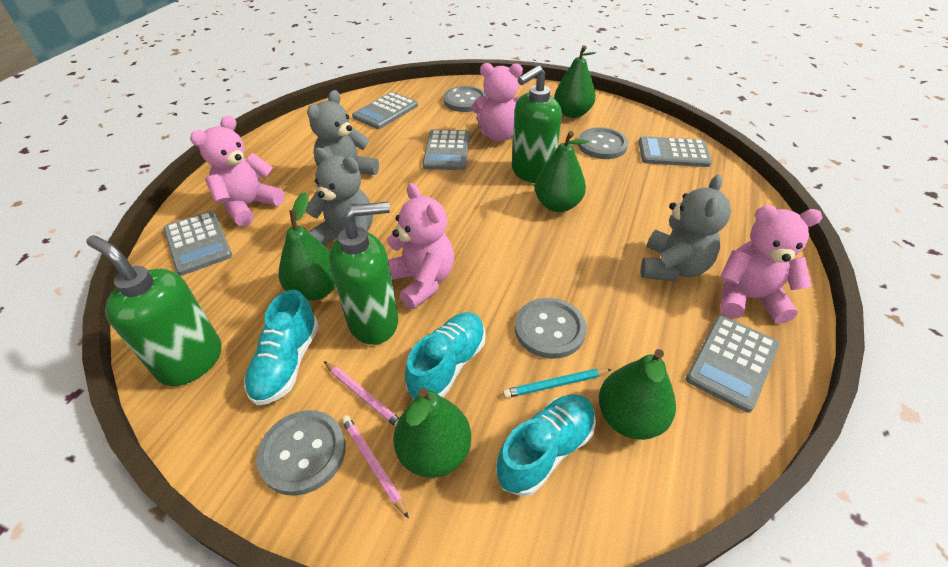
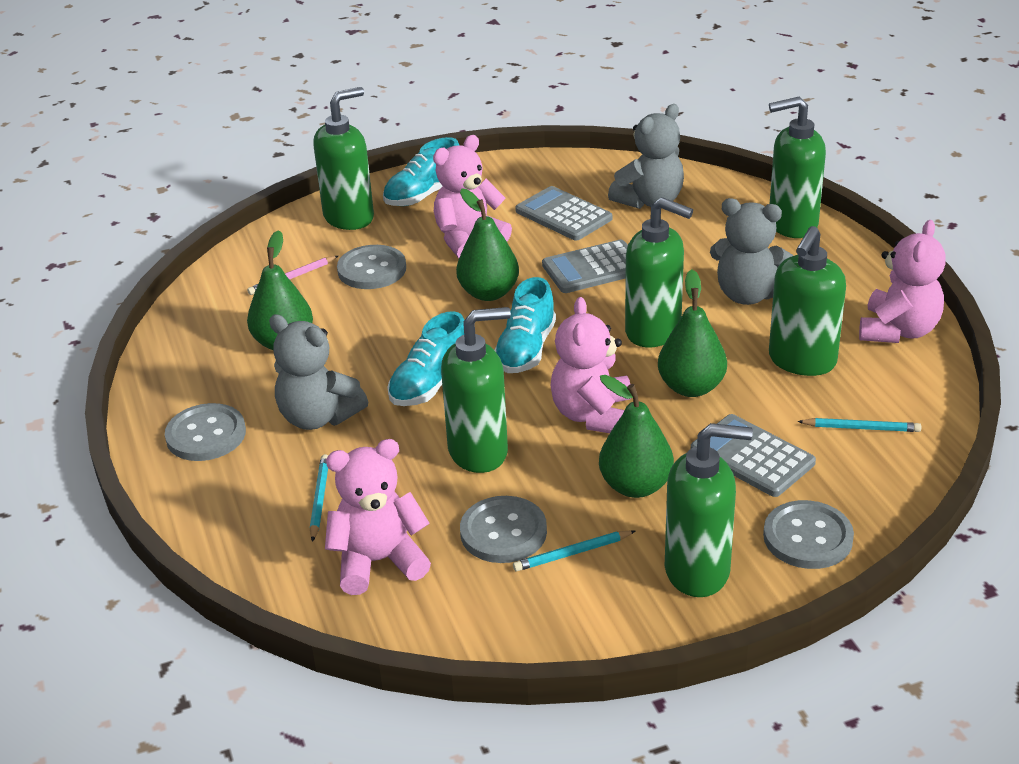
green pear: 5 -> 4
green soap dispenser: 3 -> 6
grey calculator: 5 -> 3
pink pencil: 2 -> 1
turquoise pencil: 1 -> 3

